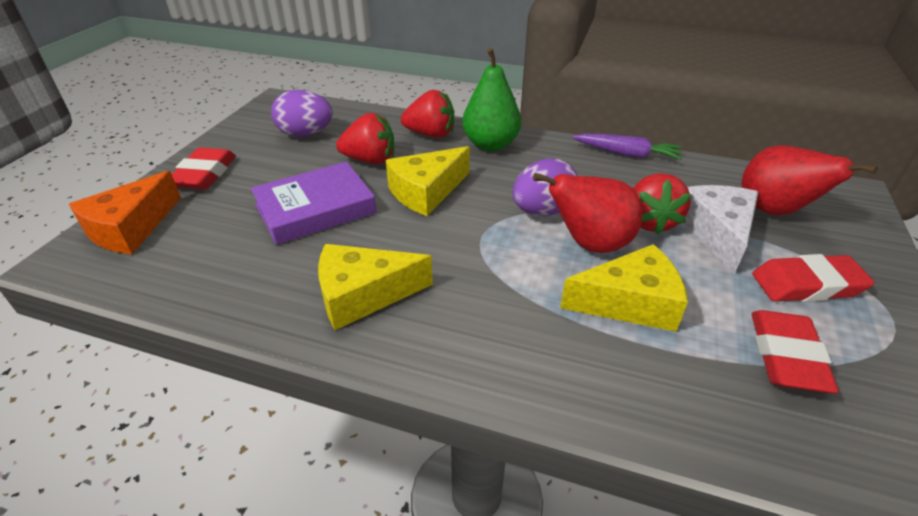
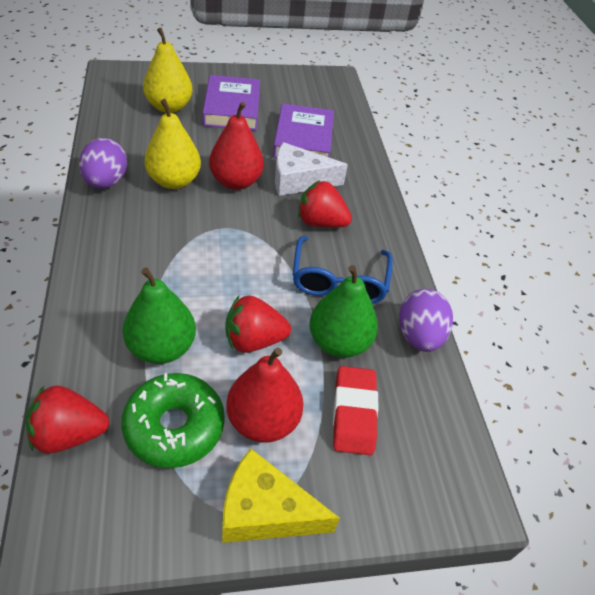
blue glasses: 0 -> 1
green donut: 0 -> 1
green pear: 1 -> 2
orange cheese: 1 -> 0
purple book: 1 -> 2
purple carrot: 1 -> 0
red eraser: 3 -> 1
yellow cheese: 3 -> 1
yellow pear: 0 -> 2

